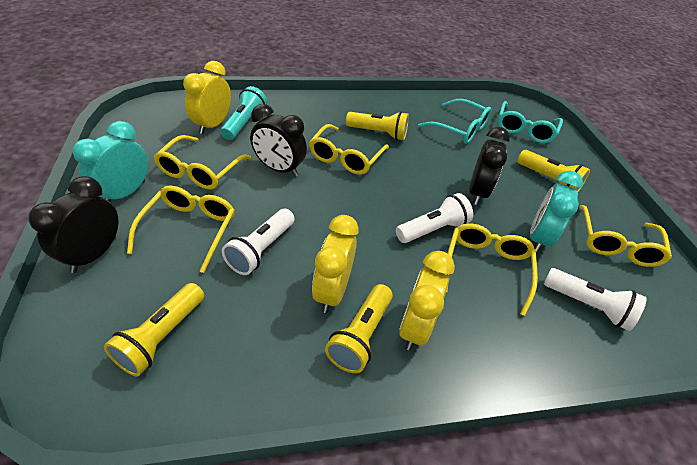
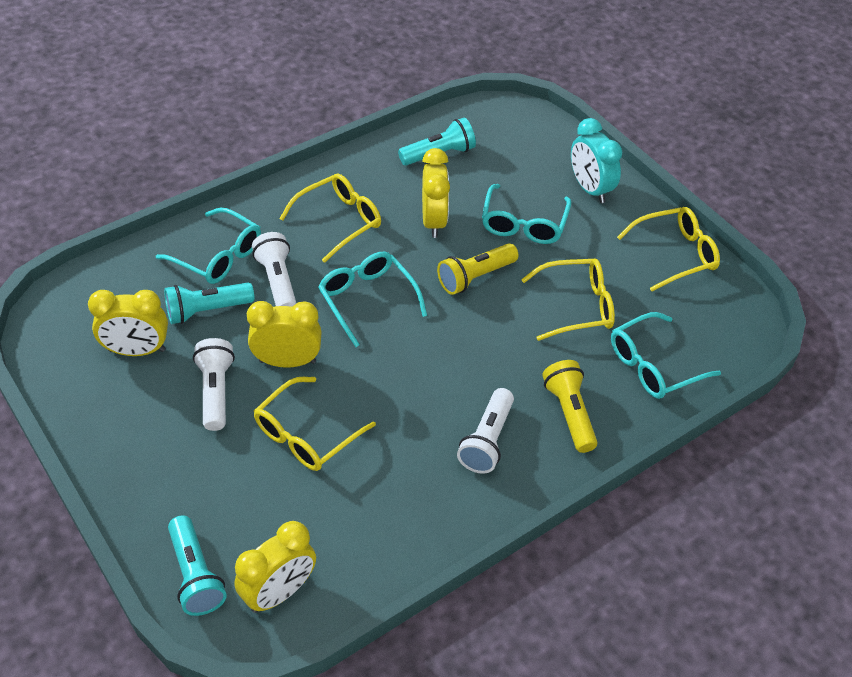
black clock: 3 -> 0
turquoise clock: 2 -> 1
turquoise flashlight: 1 -> 3
turquoise glasses: 2 -> 4
yellow clock: 3 -> 4
yellow flashlight: 4 -> 2
yellow glasses: 5 -> 4

